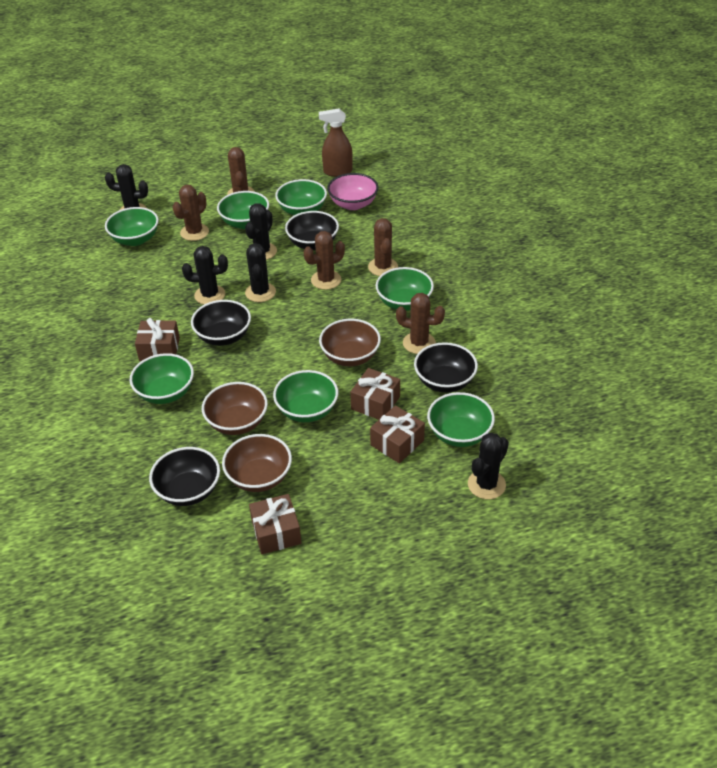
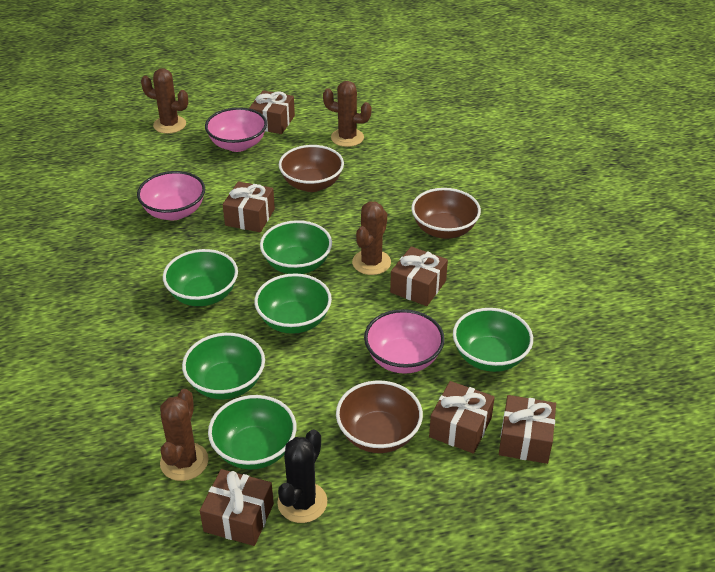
black bowl: 4 -> 0
black cactus: 5 -> 1
brown cactus: 5 -> 4
brown gift: 4 -> 6
brown spray bottle: 1 -> 0
green bowl: 7 -> 6
pink bowl: 1 -> 3

